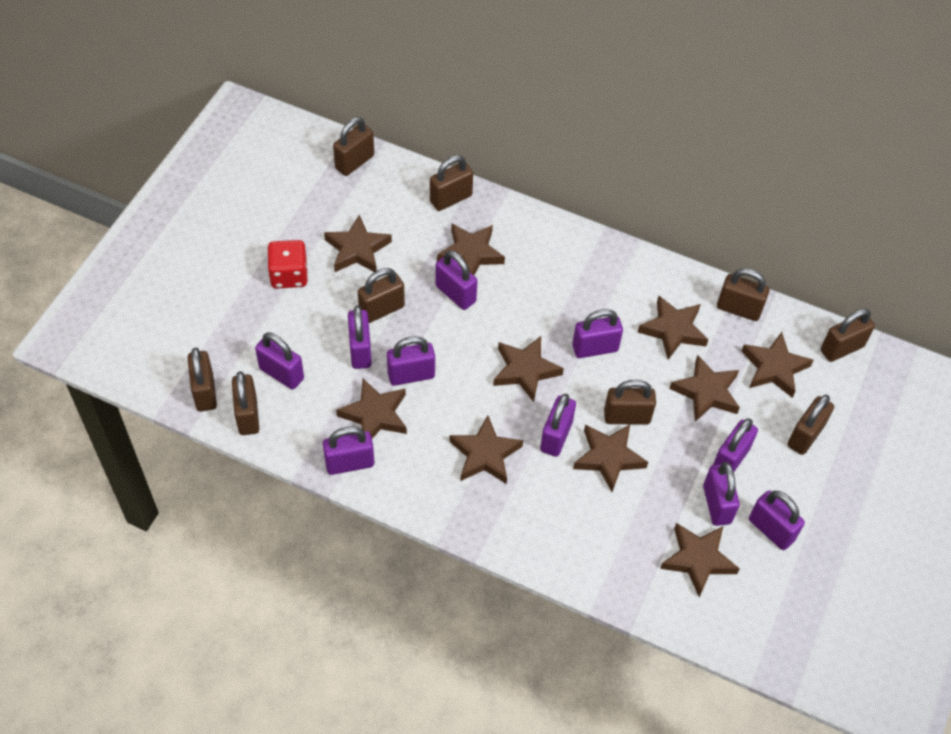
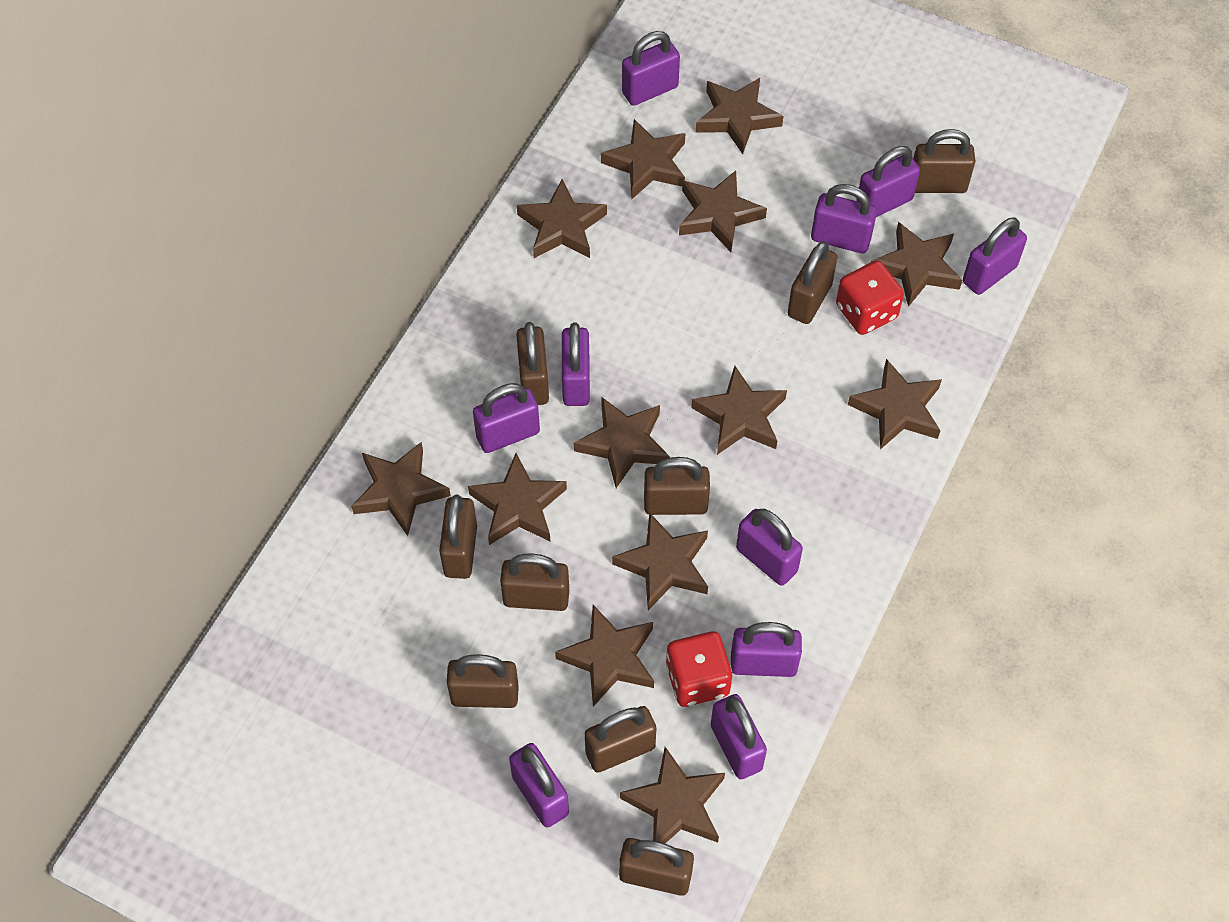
brown star: 10 -> 13
red dice: 1 -> 2

